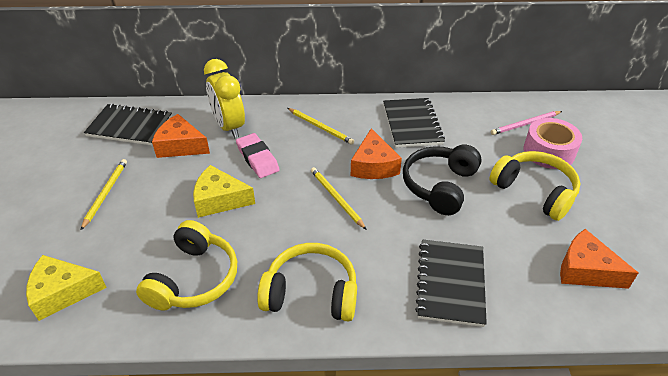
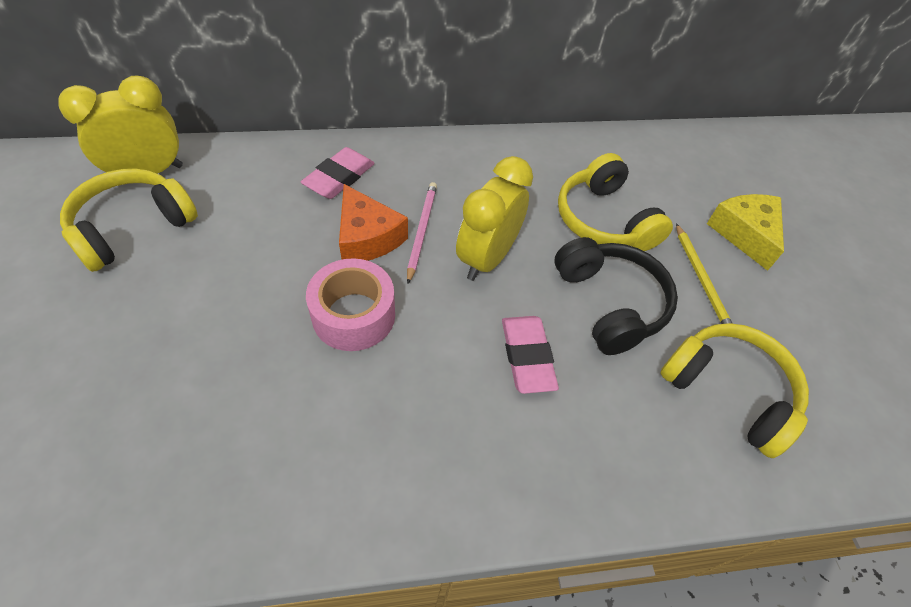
black notebook: 3 -> 0
orange cheese: 3 -> 1
pink eraser: 1 -> 2
yellow cheese: 2 -> 1
yellow clock: 1 -> 2
yellow pencil: 3 -> 1

